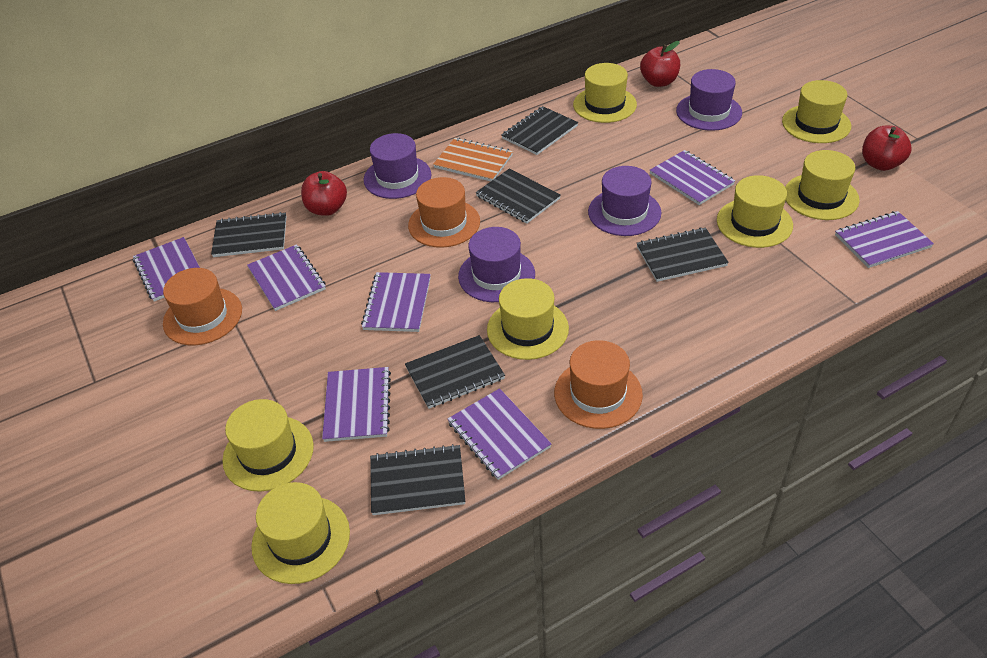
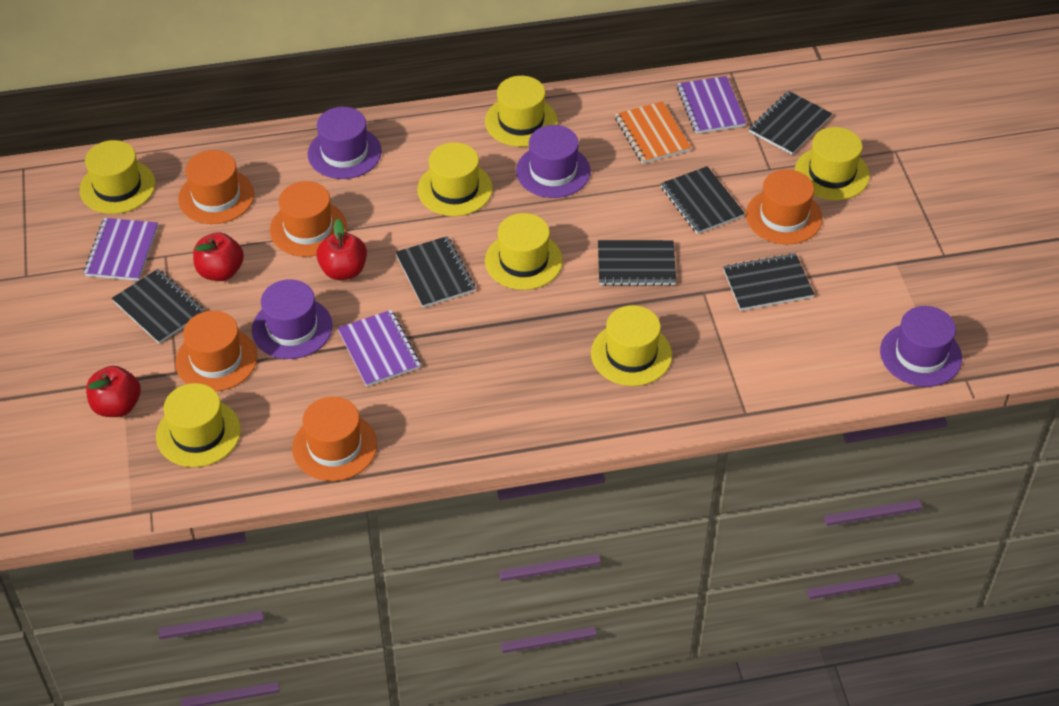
orange hat: 3 -> 5
purple notebook: 7 -> 3

